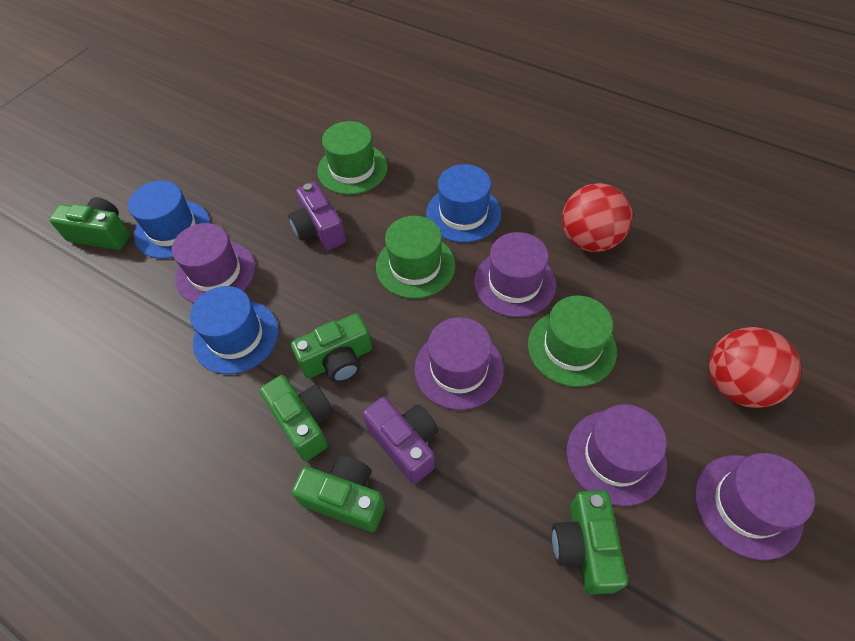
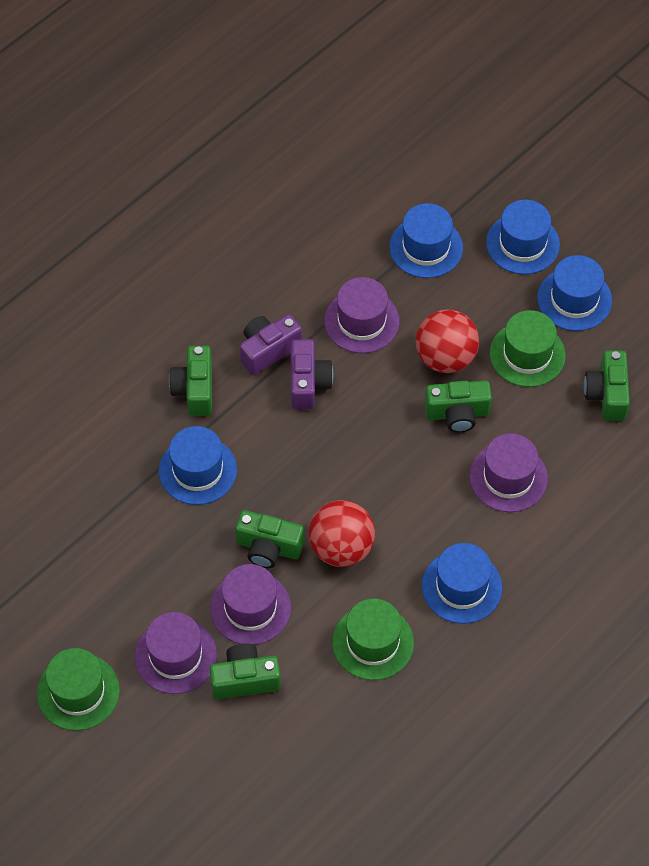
blue hat: 3 -> 5
purple hat: 5 -> 4

